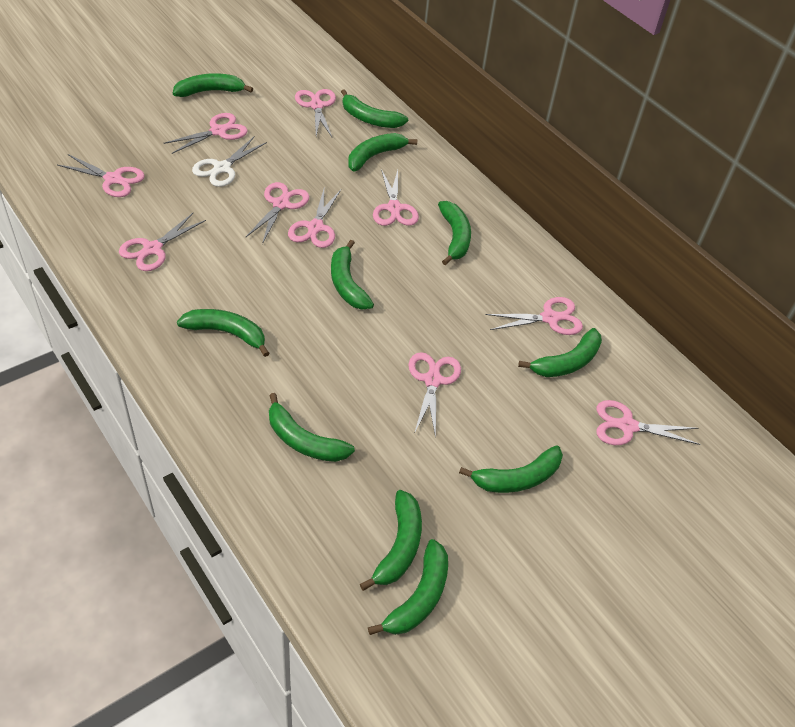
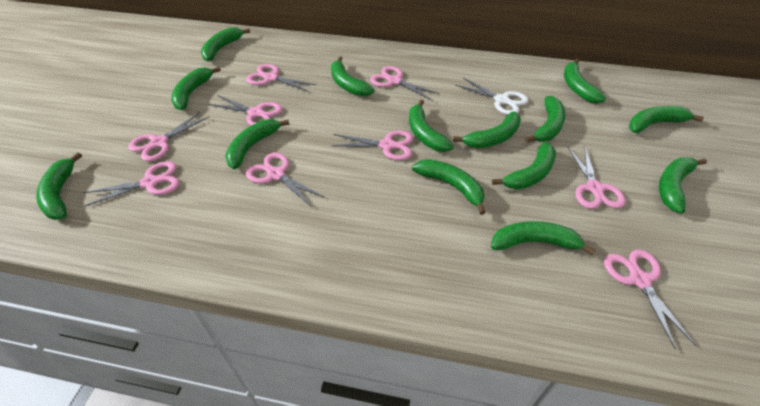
green banana: 11 -> 14
pink scissors: 10 -> 9

